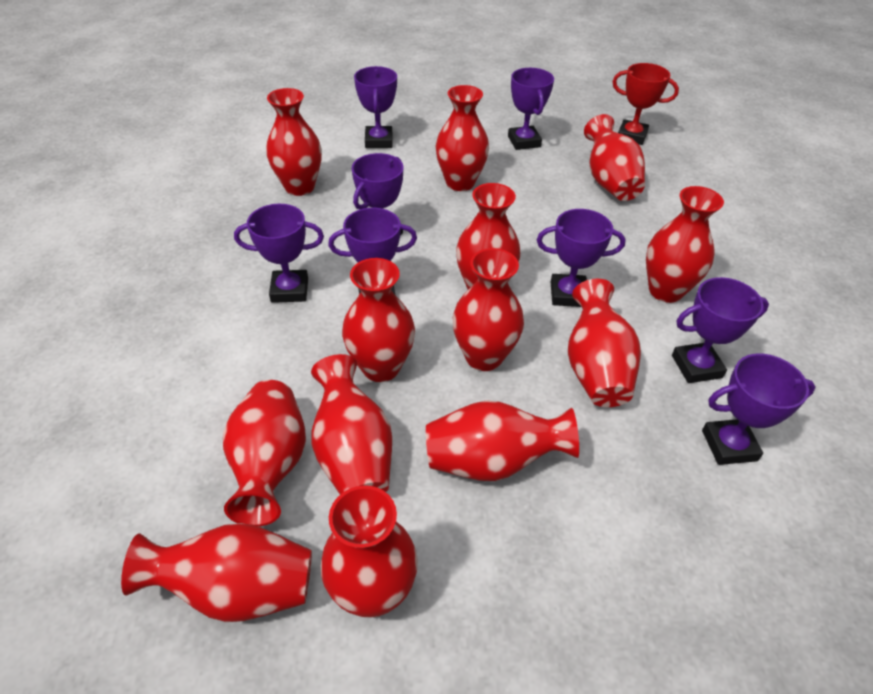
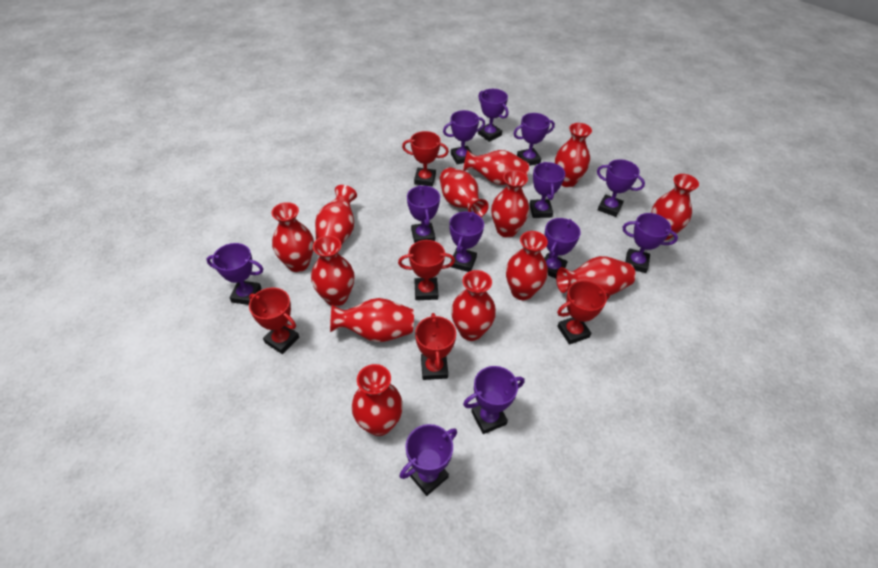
purple trophy: 8 -> 12
red trophy: 1 -> 5

